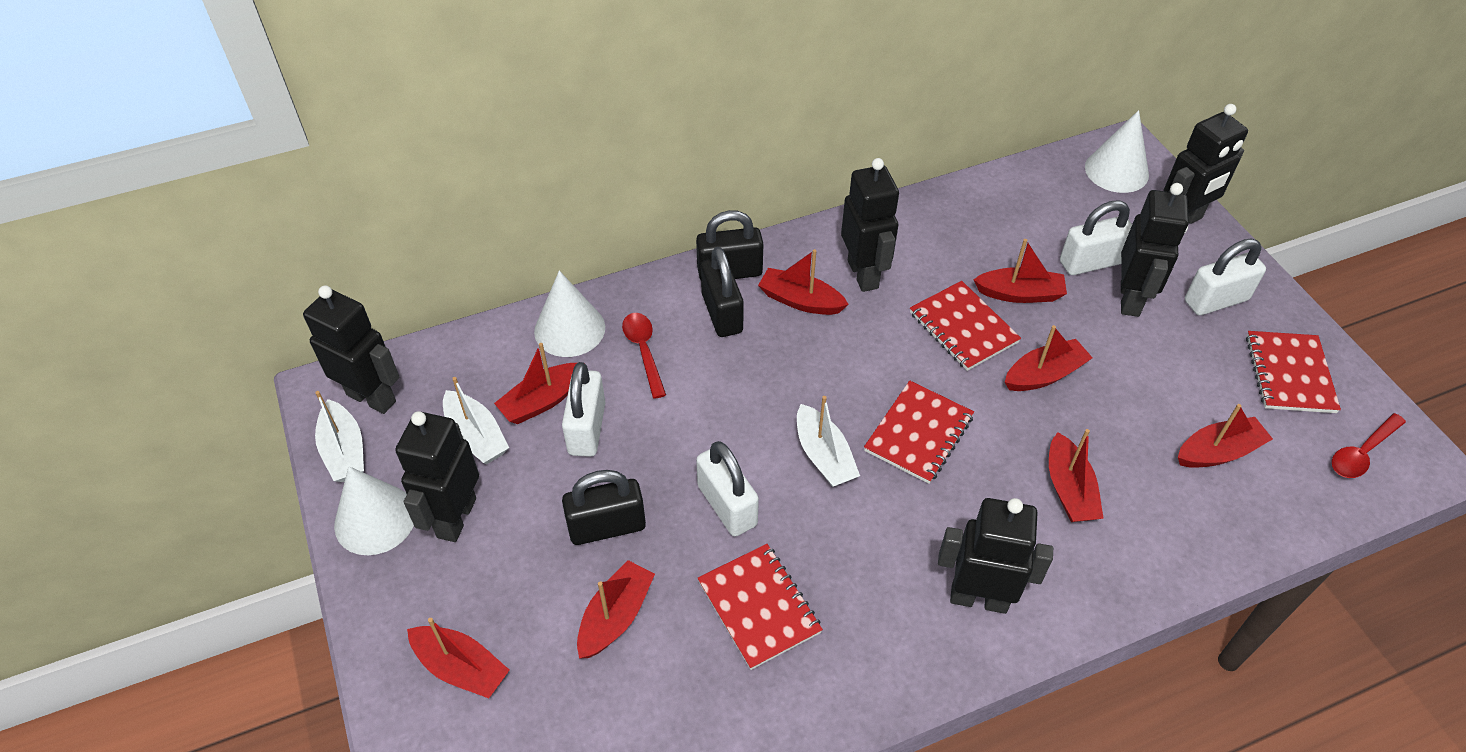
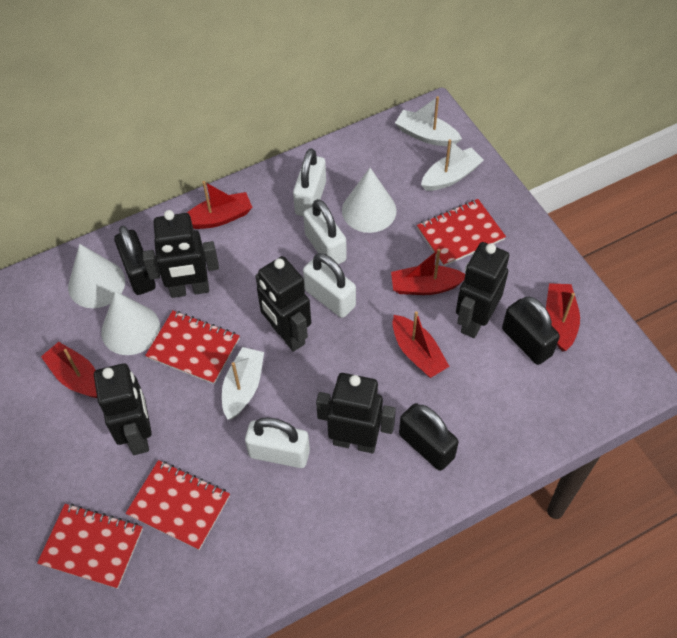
black robot: 6 -> 5
red boat: 8 -> 5
red spoon: 2 -> 0

